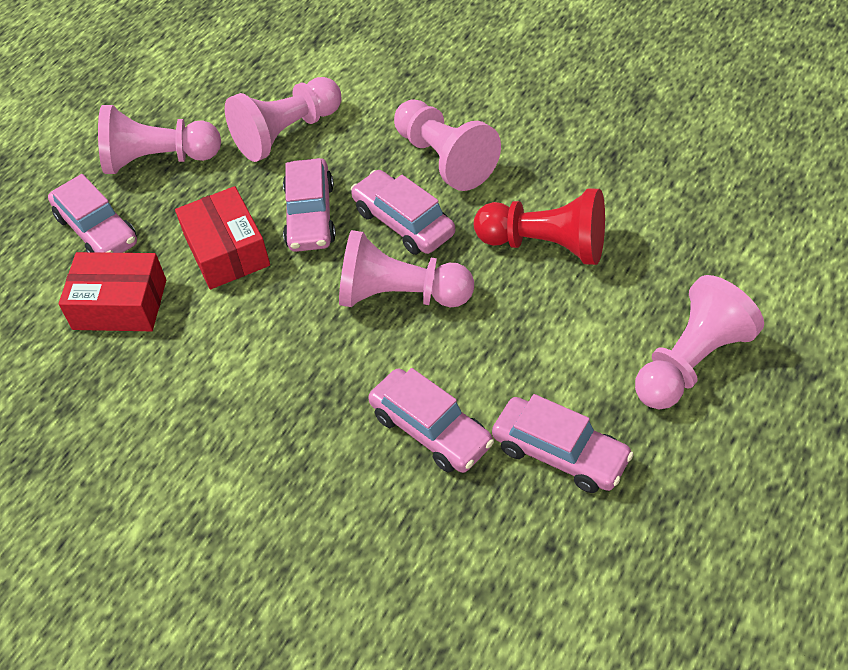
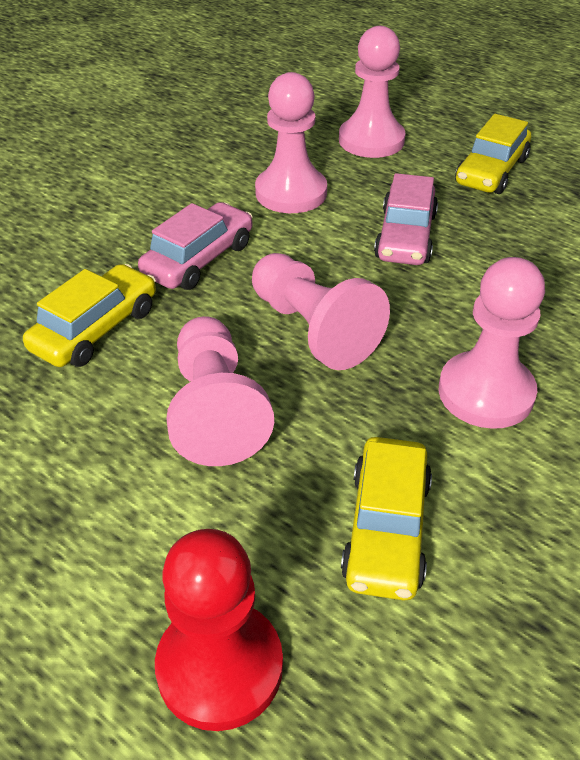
pink car: 5 -> 2
red box: 2 -> 0
yellow car: 0 -> 3

